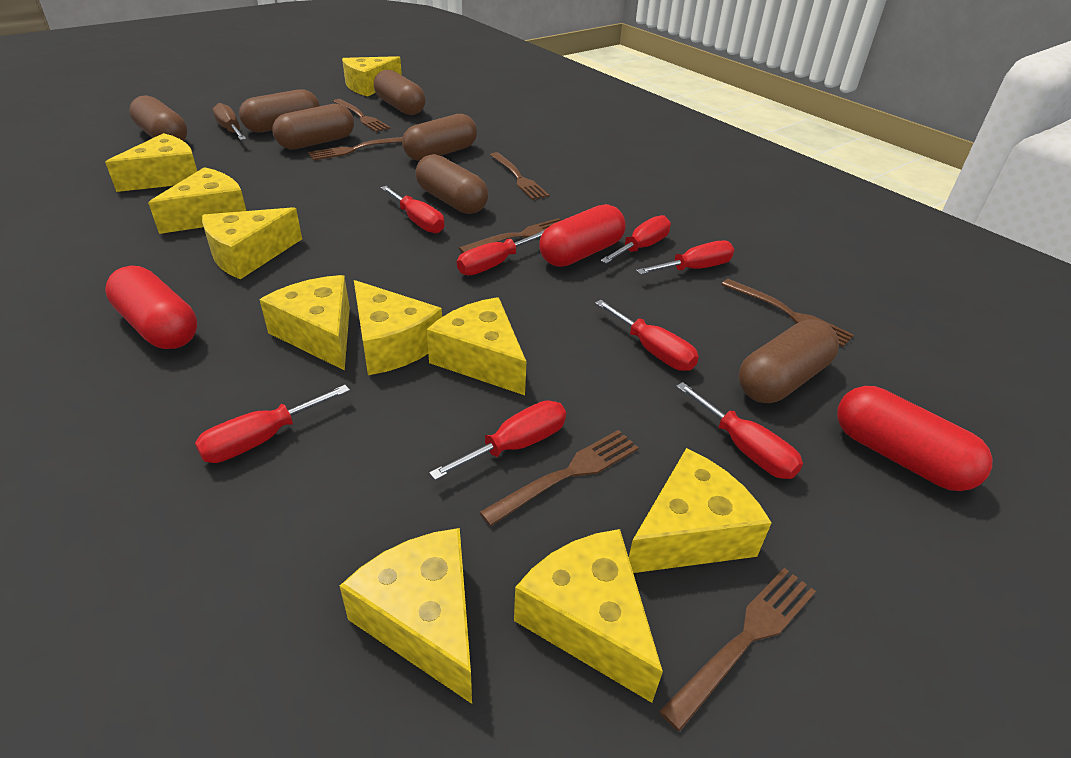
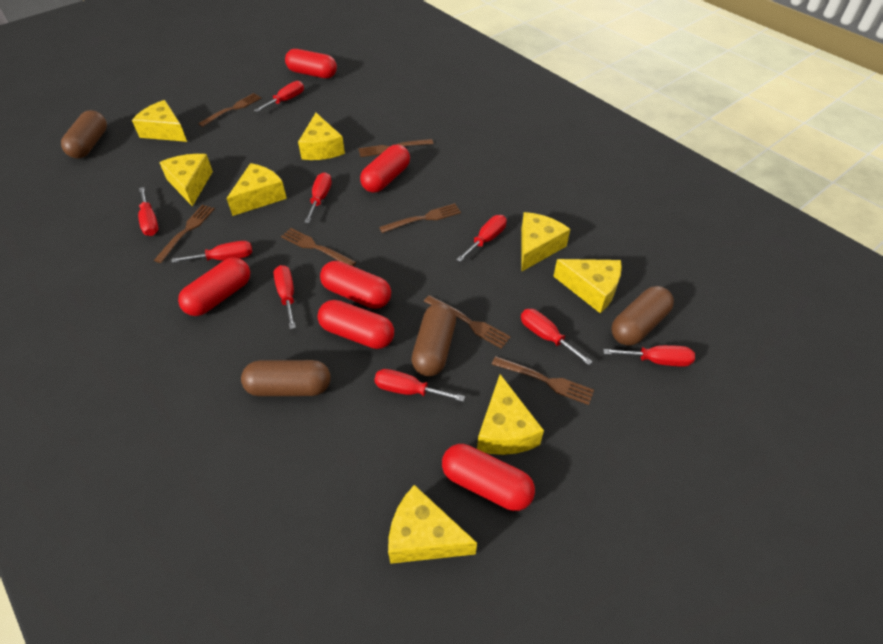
brown capsule: 7 -> 4
brown screwdriver: 1 -> 0
red capsule: 3 -> 6
red screwdriver: 8 -> 9
yellow cheese: 10 -> 8

